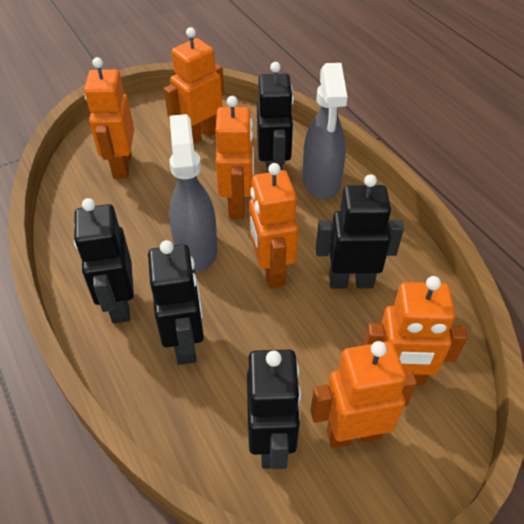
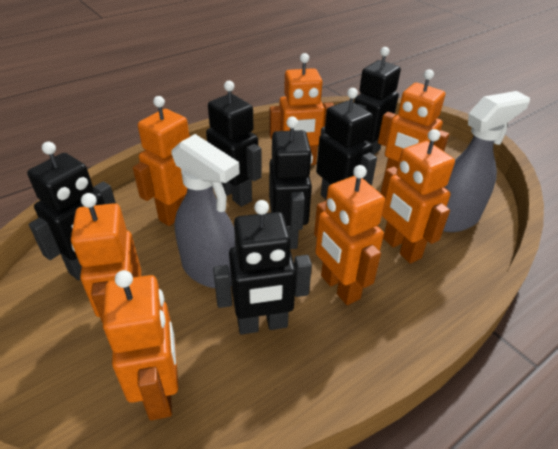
black robot: 5 -> 6
orange robot: 6 -> 7

